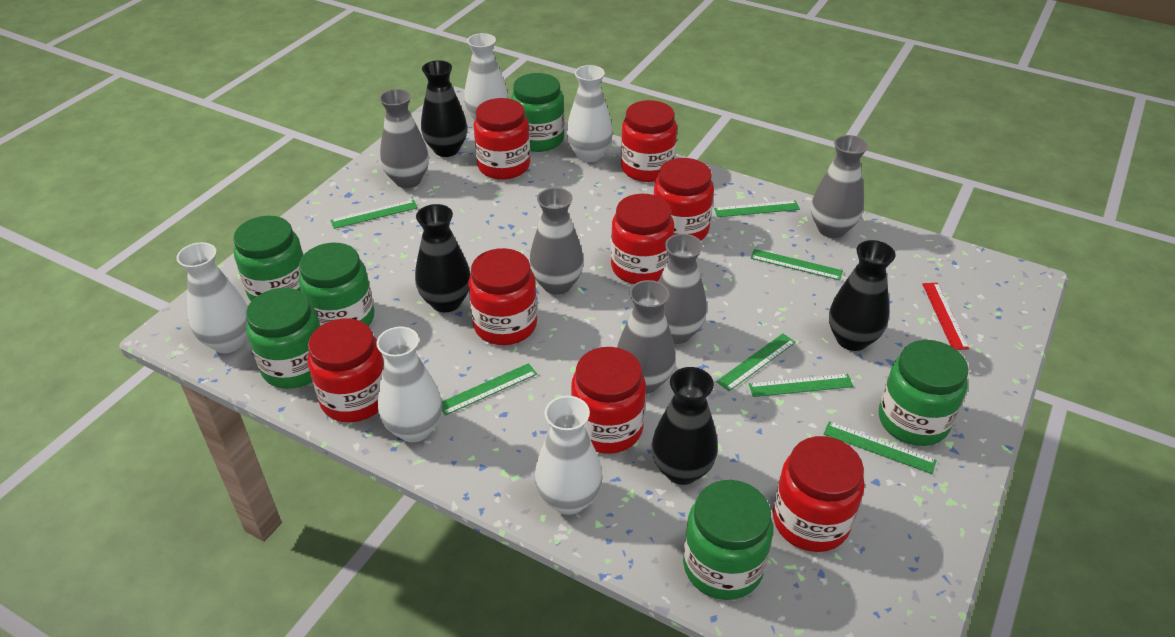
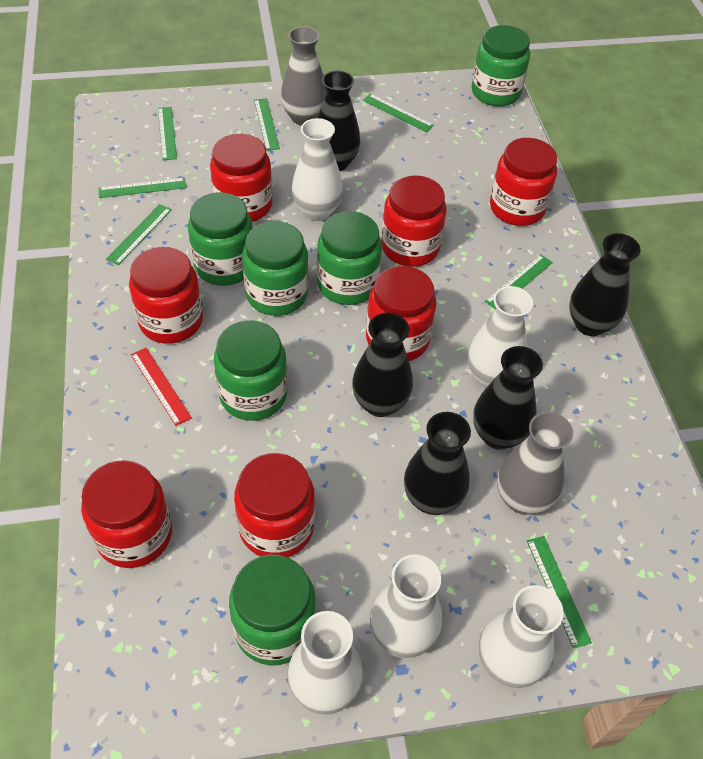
black vase: 4 -> 5
grey vase: 5 -> 2
red jar: 8 -> 7

